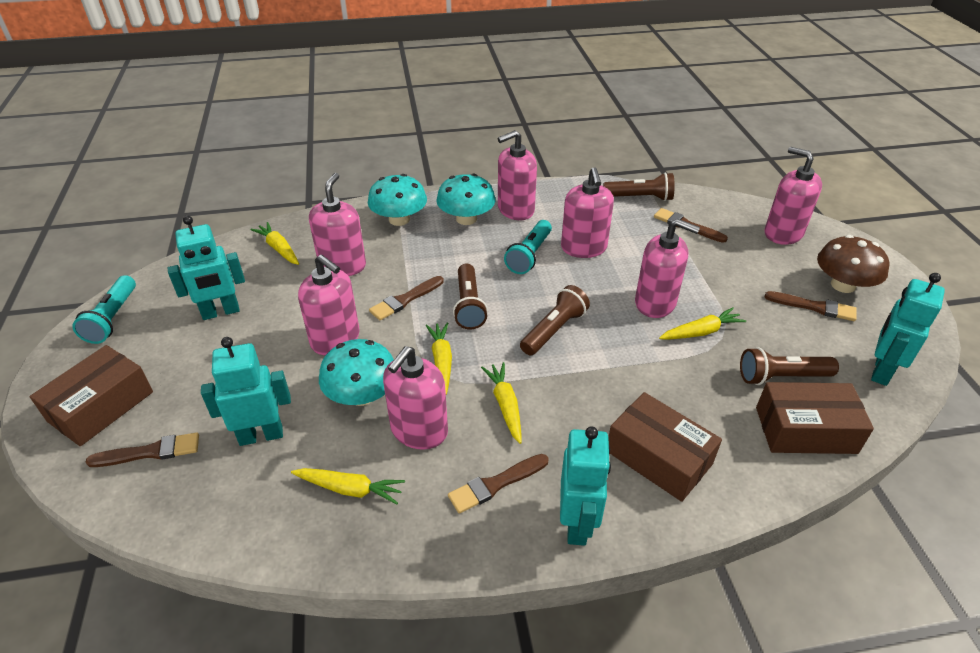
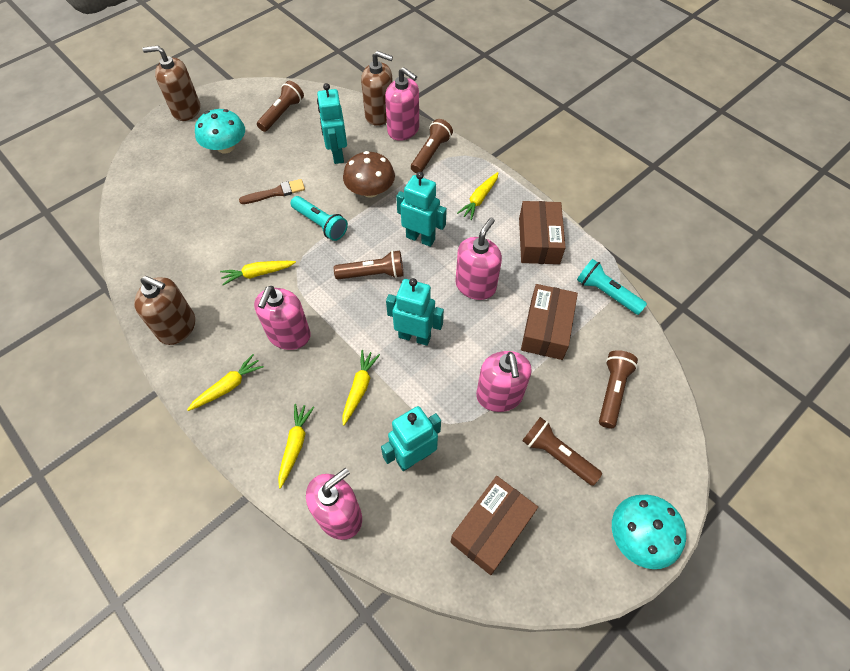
brown brush: 5 -> 1
brown flashlight: 4 -> 5
brown soap dispenser: 0 -> 3
pink soap dispenser: 7 -> 5
turquoise mushroom: 3 -> 2

